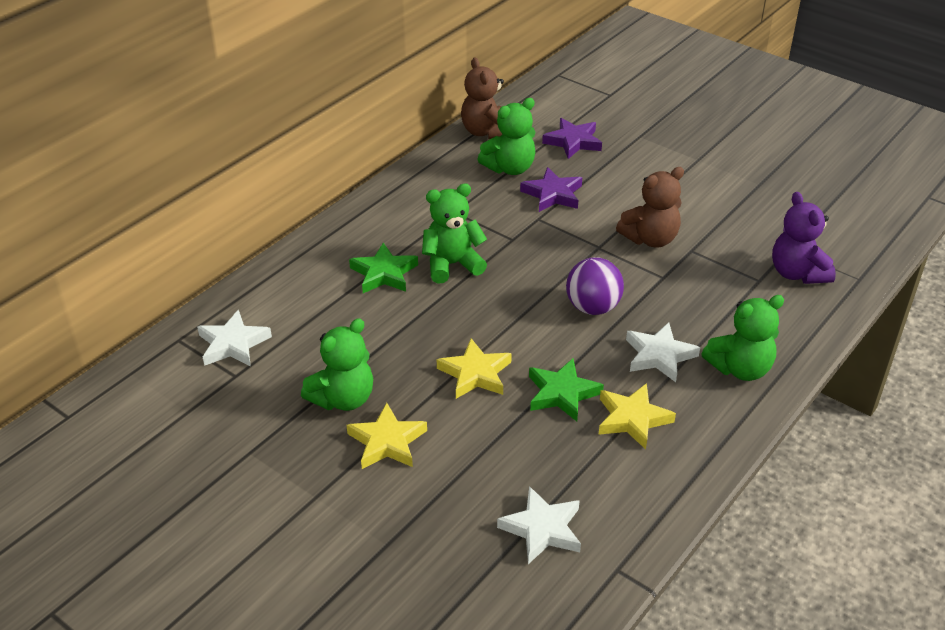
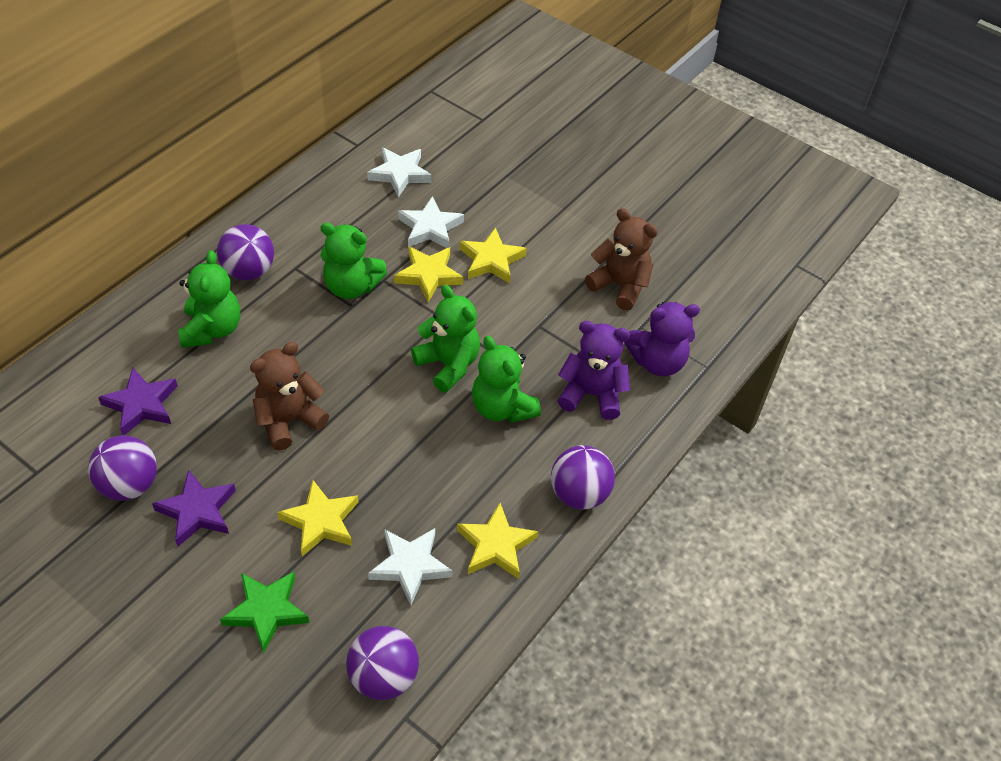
green star: 2 -> 1
purple ball: 1 -> 4
purple teddy bear: 1 -> 2
yellow star: 3 -> 4

